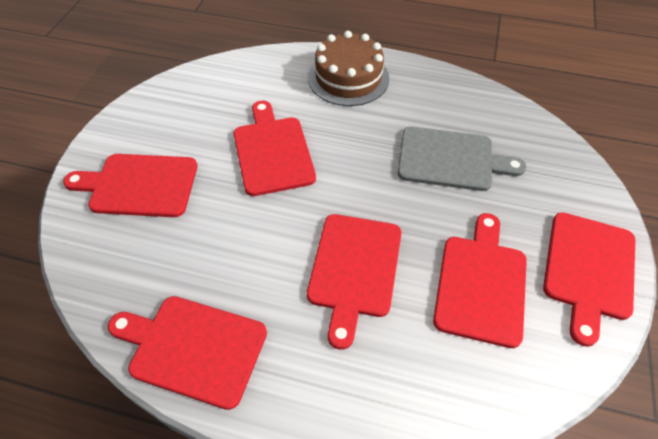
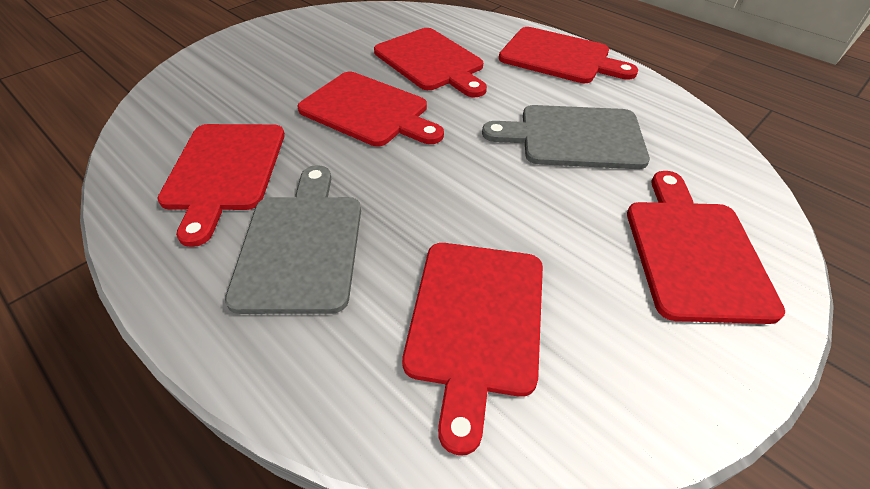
brown cake: 1 -> 0
grey cutting board: 1 -> 2

